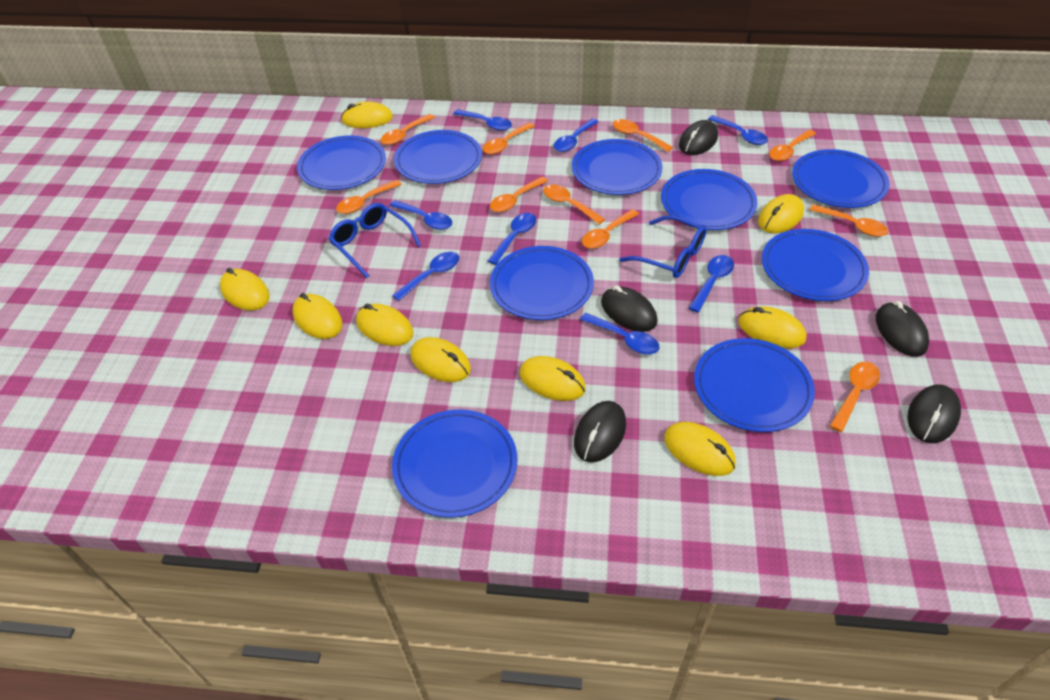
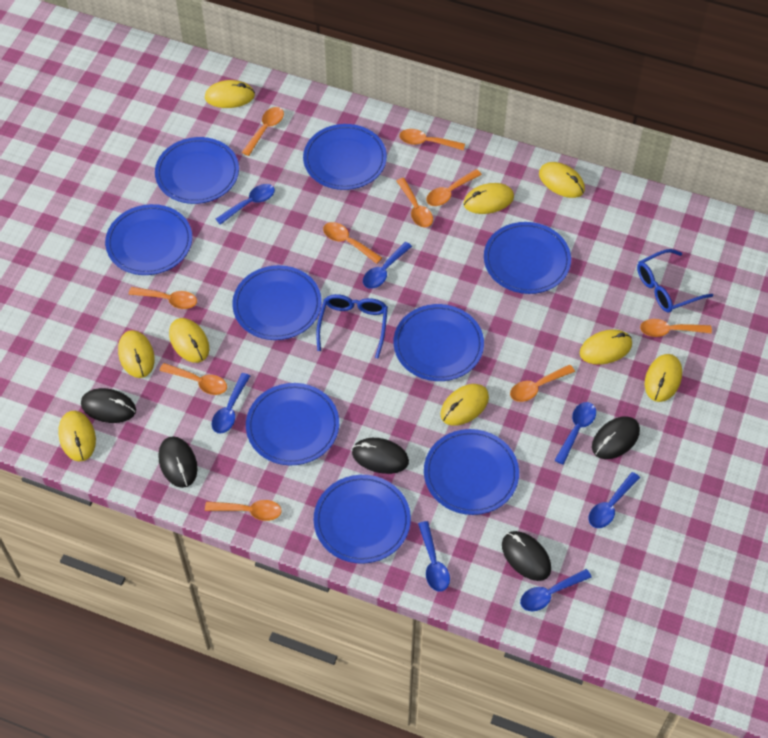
blue spoon: 8 -> 7

